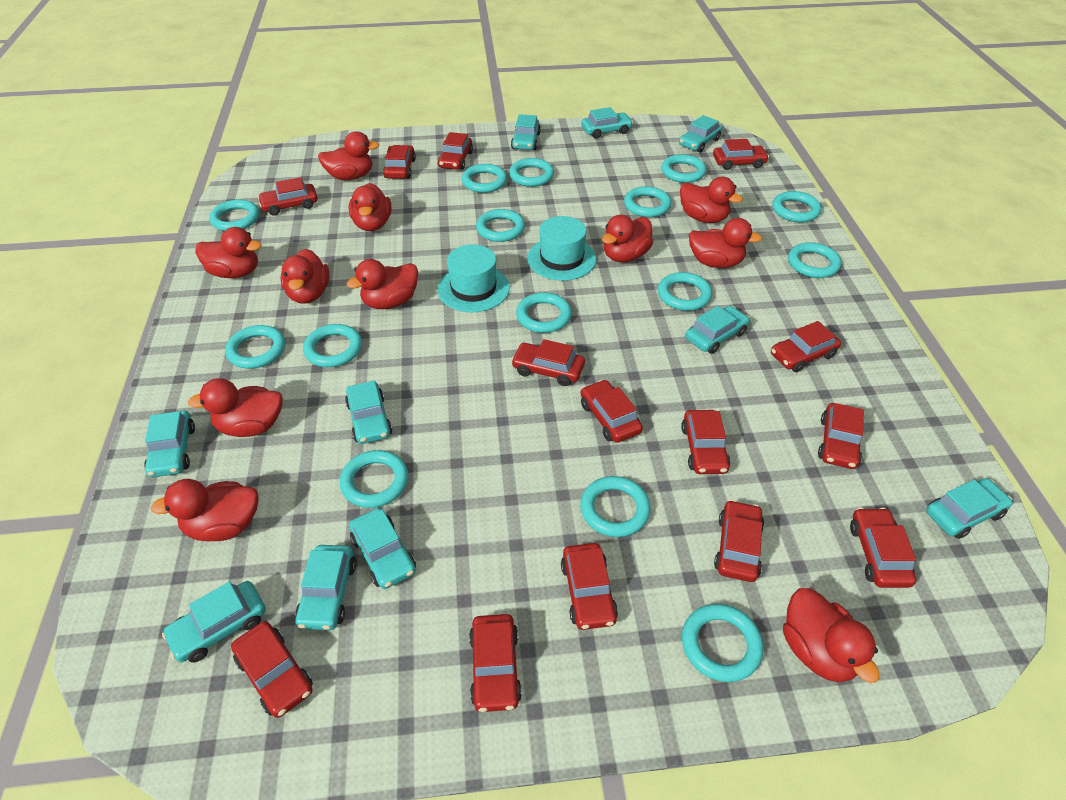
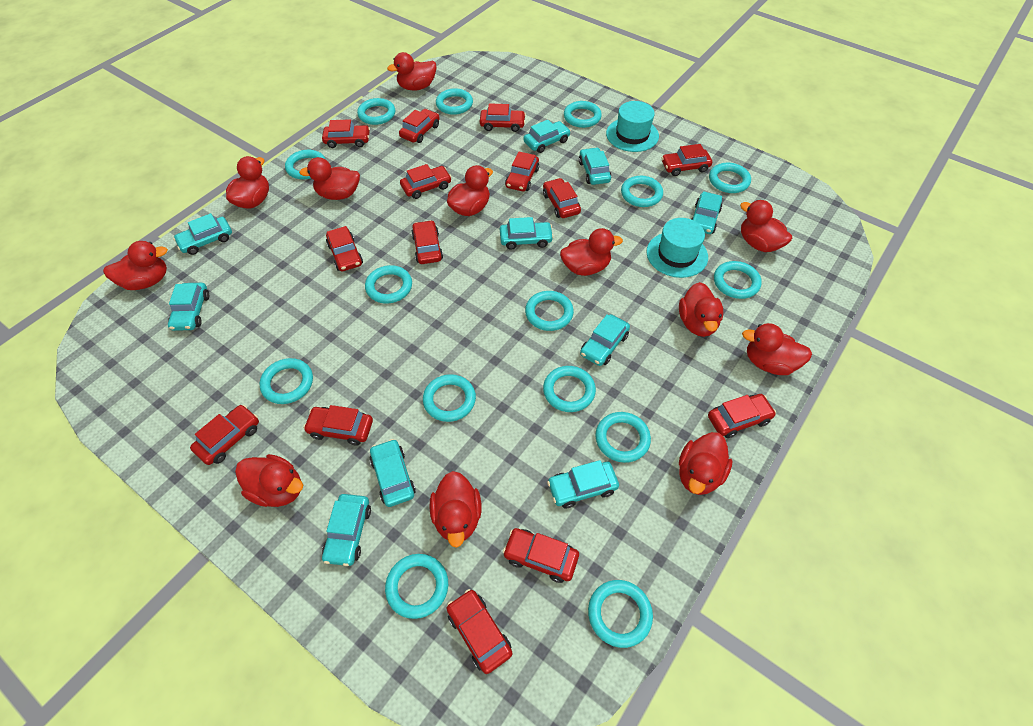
red duck: 11 -> 12

